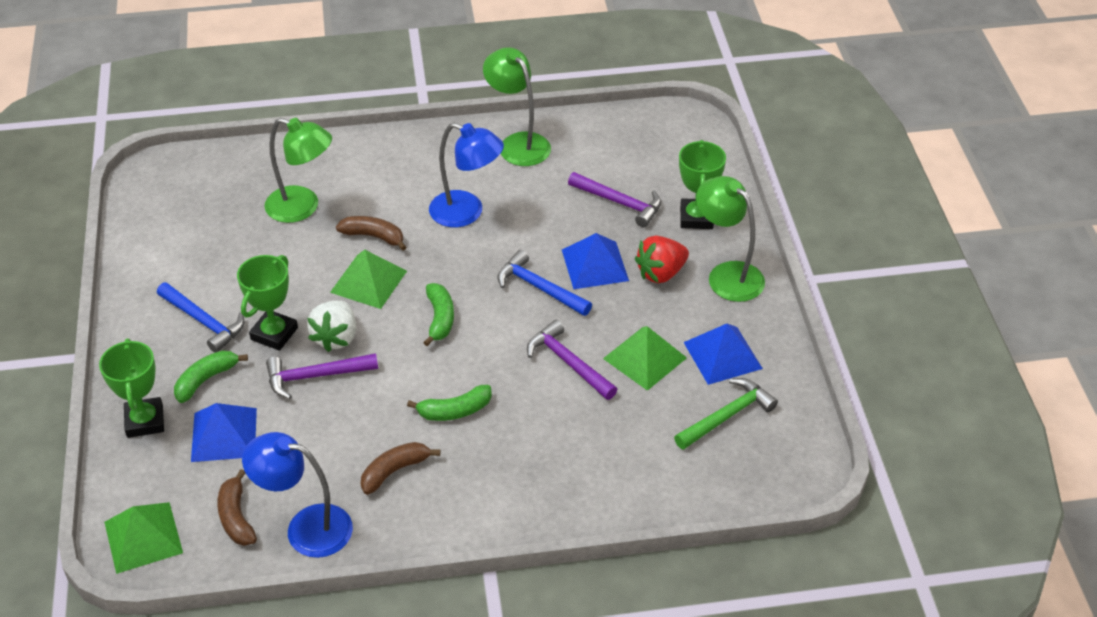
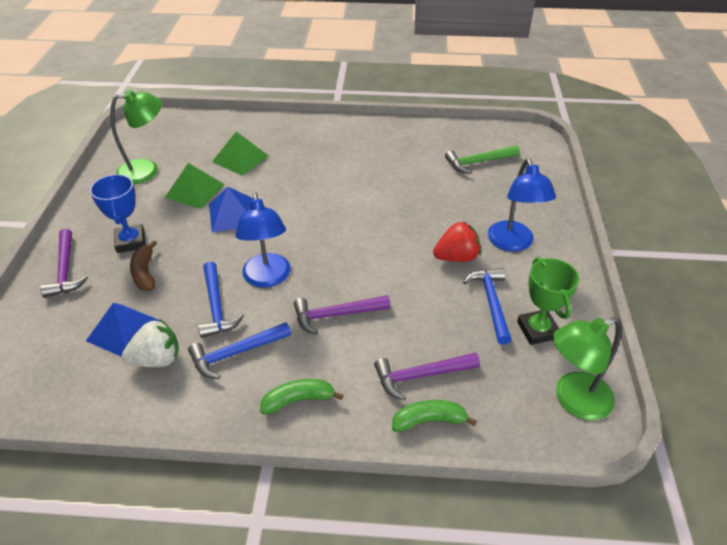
blue hammer: 2 -> 3
blue pyramid: 3 -> 2
blue trophy: 0 -> 1
brown banana: 3 -> 1
green banana: 3 -> 2
green lamp: 3 -> 2
green pyramid: 3 -> 2
green trophy: 3 -> 1

